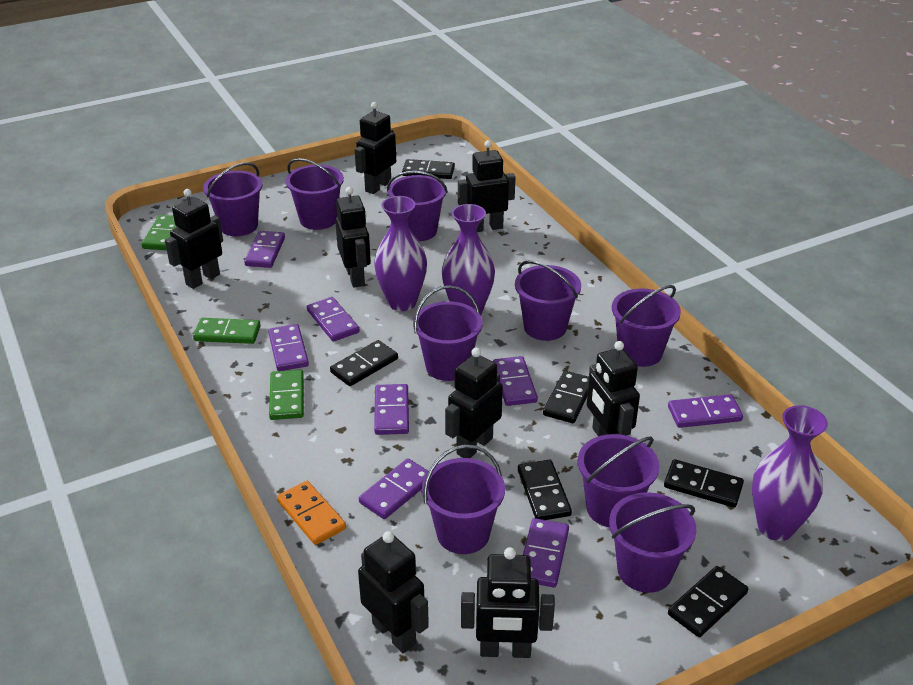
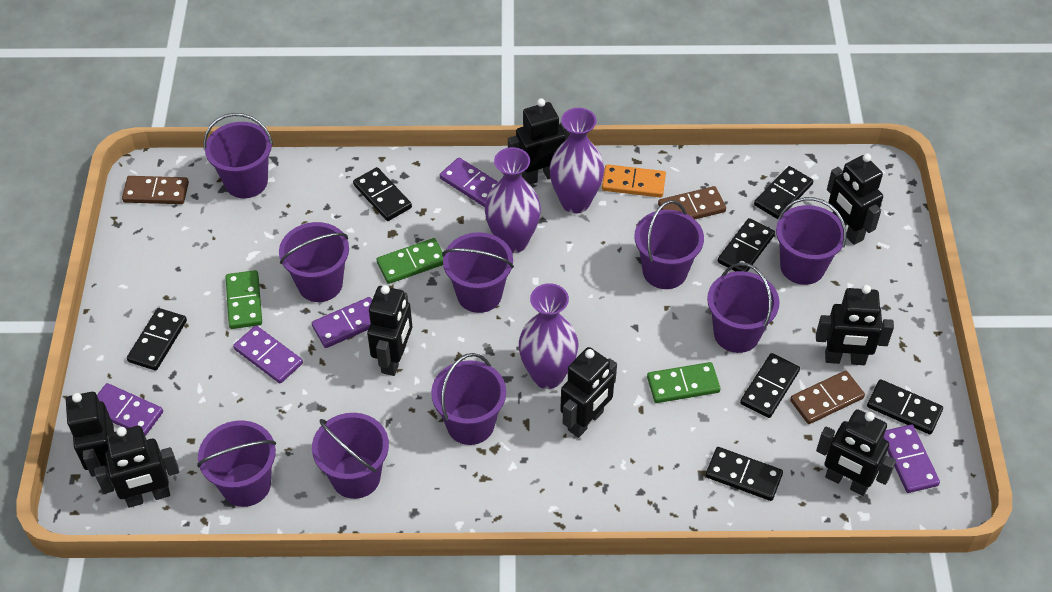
black domino: 6 -> 7
brown domino: 0 -> 3
purple domino: 8 -> 5

